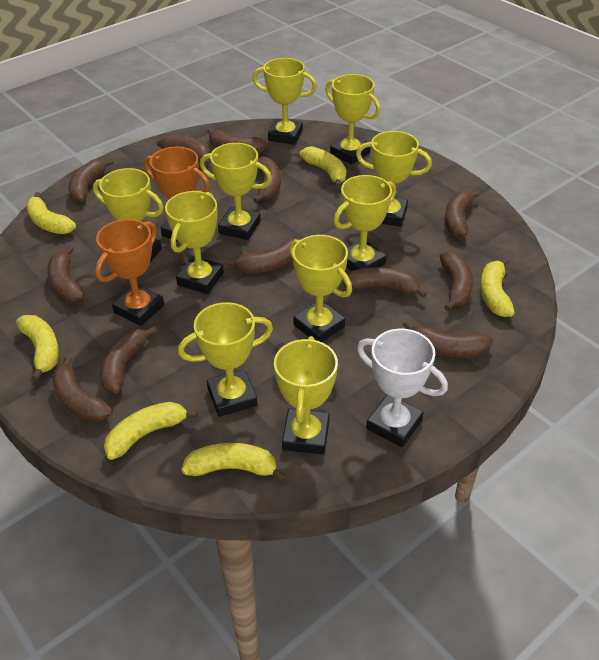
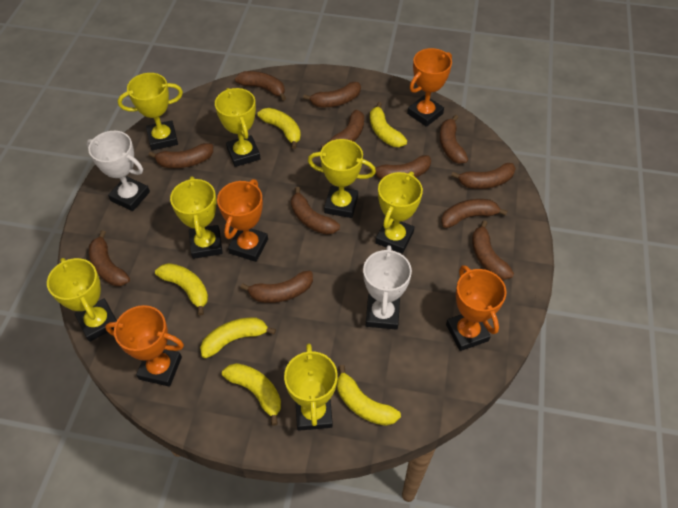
orange trophy: 2 -> 4
white trophy: 1 -> 2
yellow trophy: 10 -> 7

